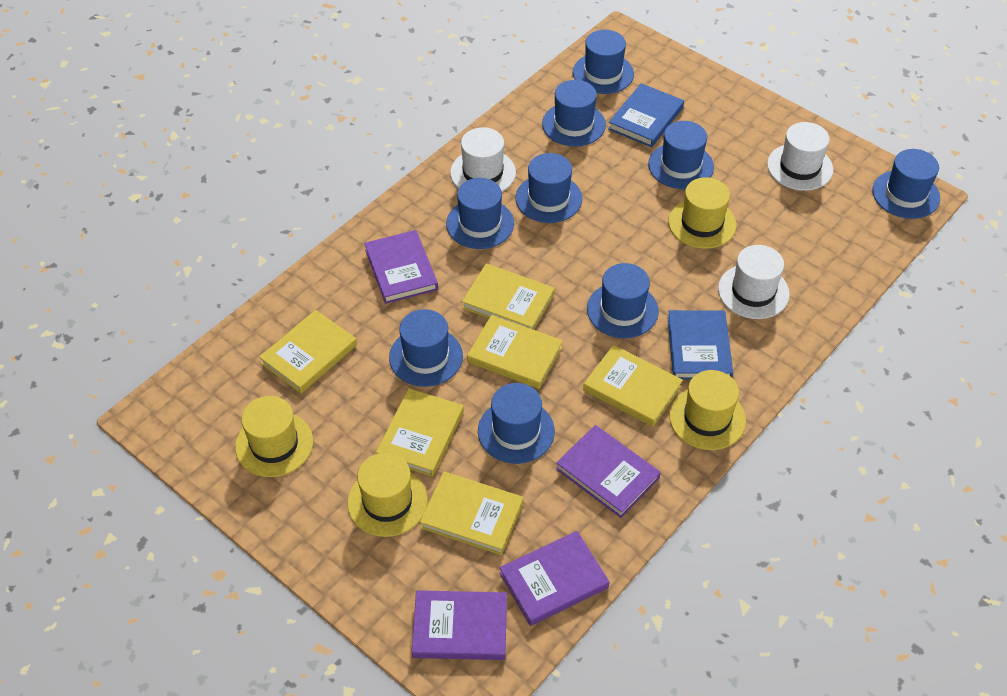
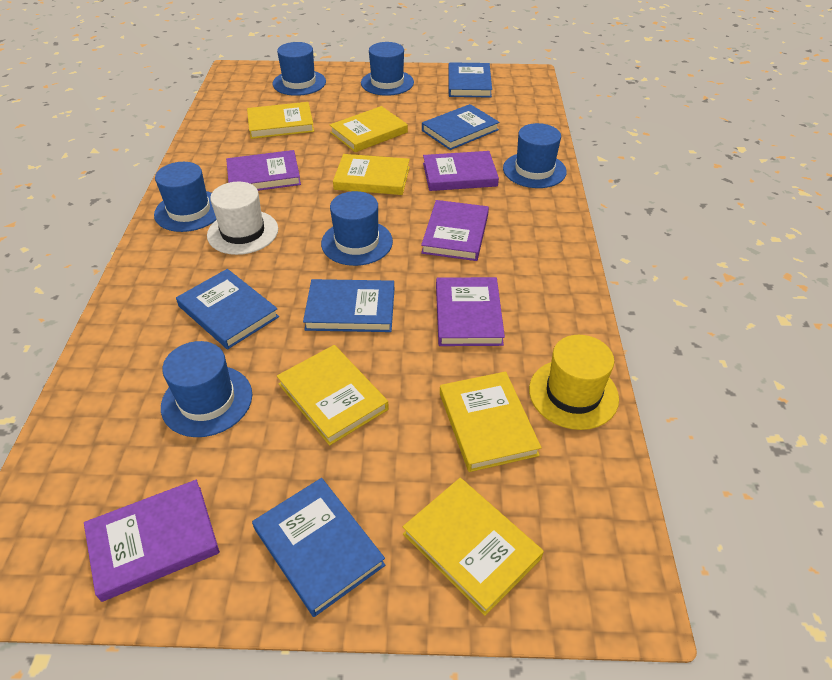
blue book: 2 -> 5
blue hat: 9 -> 6
purple book: 4 -> 5
white hat: 3 -> 1
yellow hat: 4 -> 1

